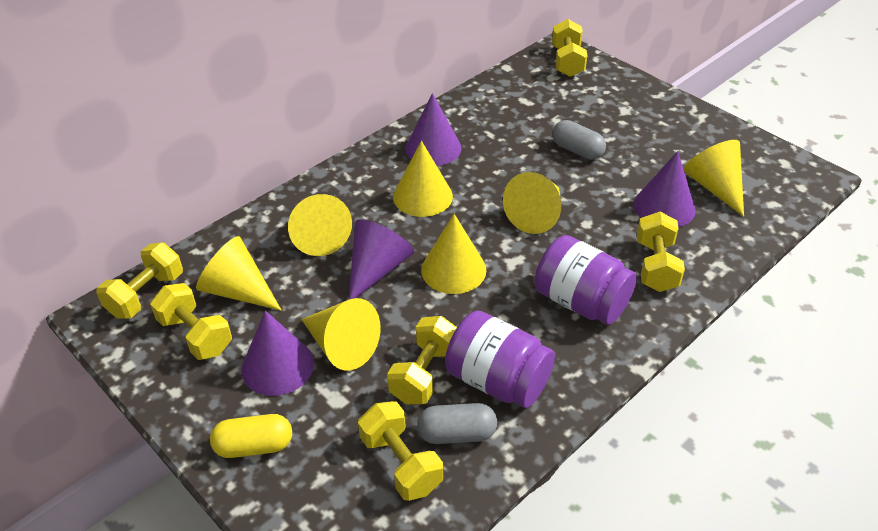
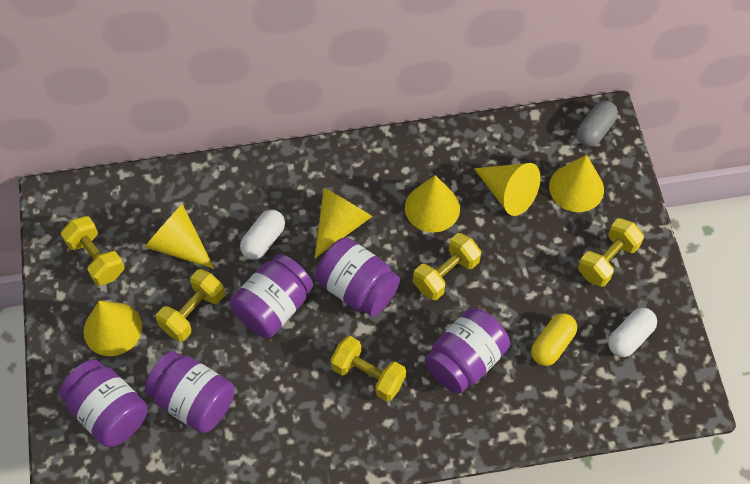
grey capsule: 2 -> 1
purple cone: 4 -> 0
purple jar: 2 -> 5
white capsule: 0 -> 2
yellow cone: 7 -> 6
yellow dumbbell: 6 -> 5

